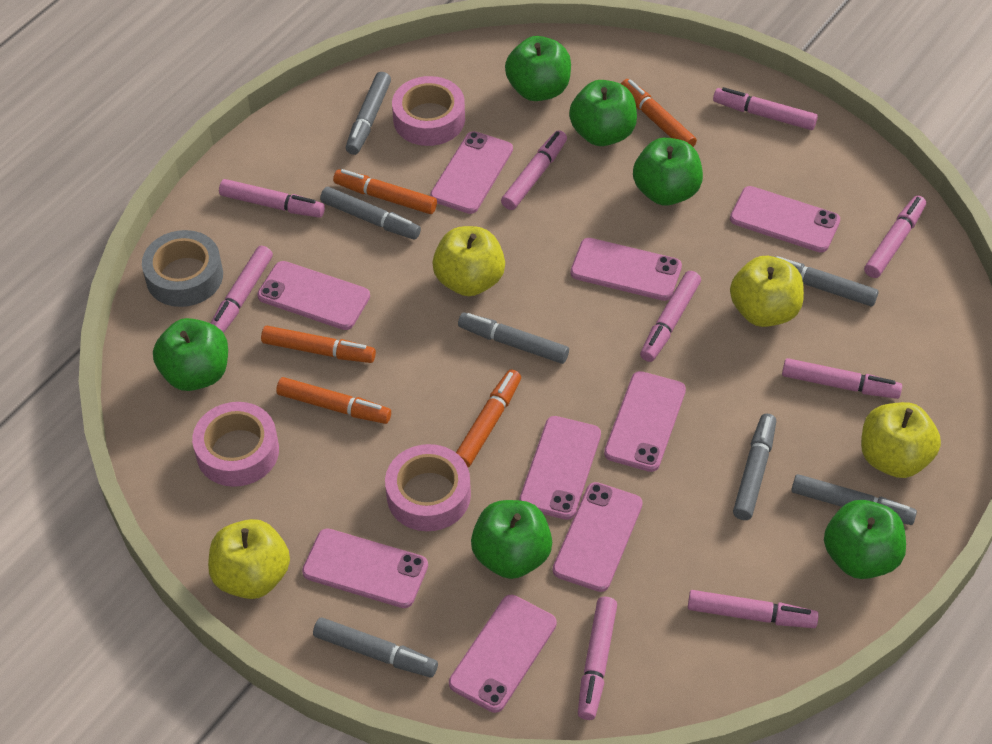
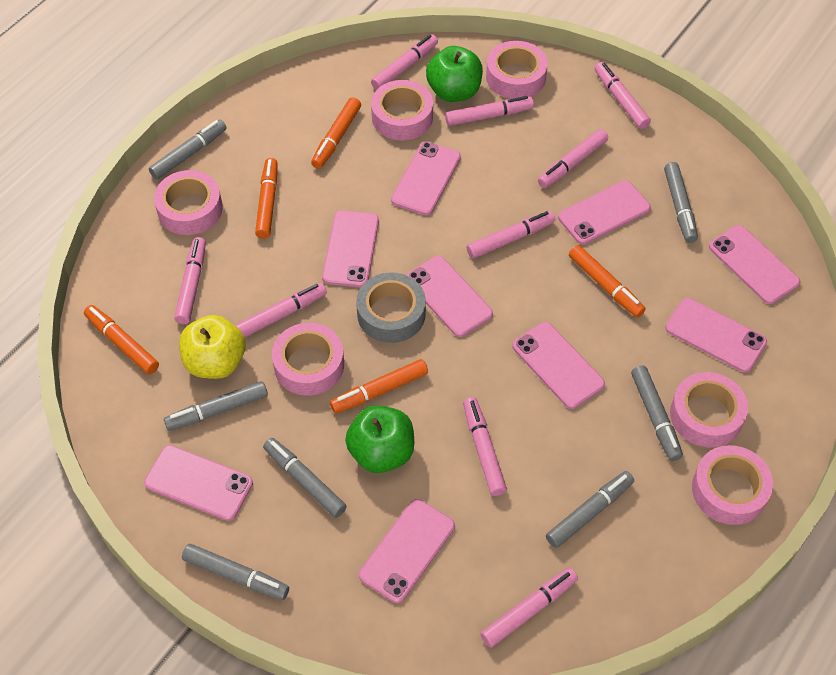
green apple: 6 -> 2
pink tape: 3 -> 6
yellow apple: 4 -> 1

